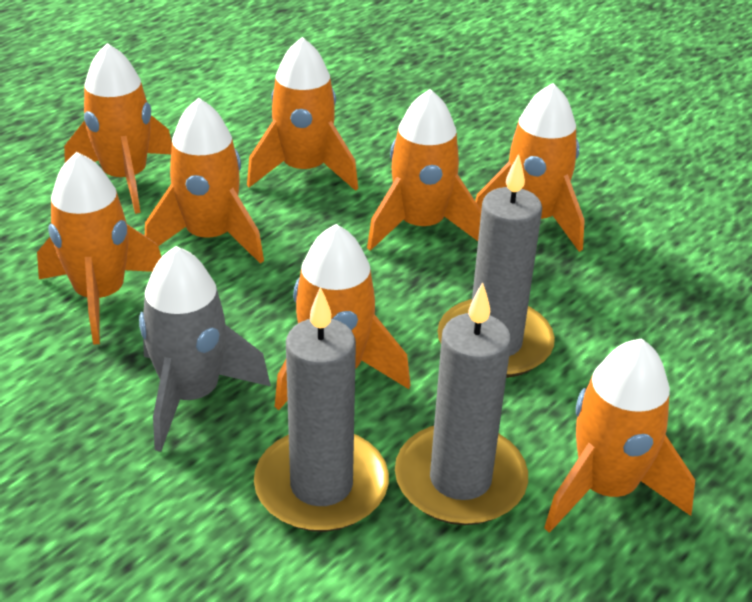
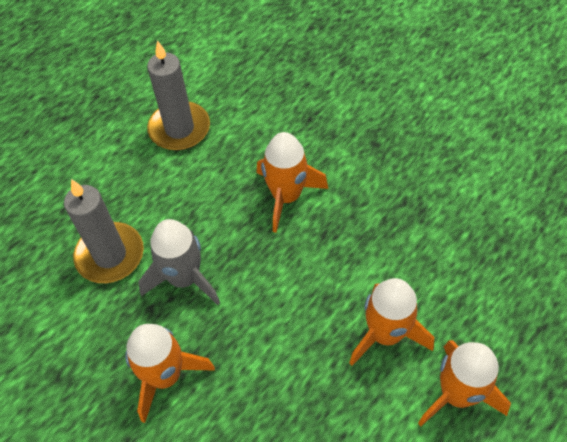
grey candle: 3 -> 2
orange rocket: 8 -> 4

